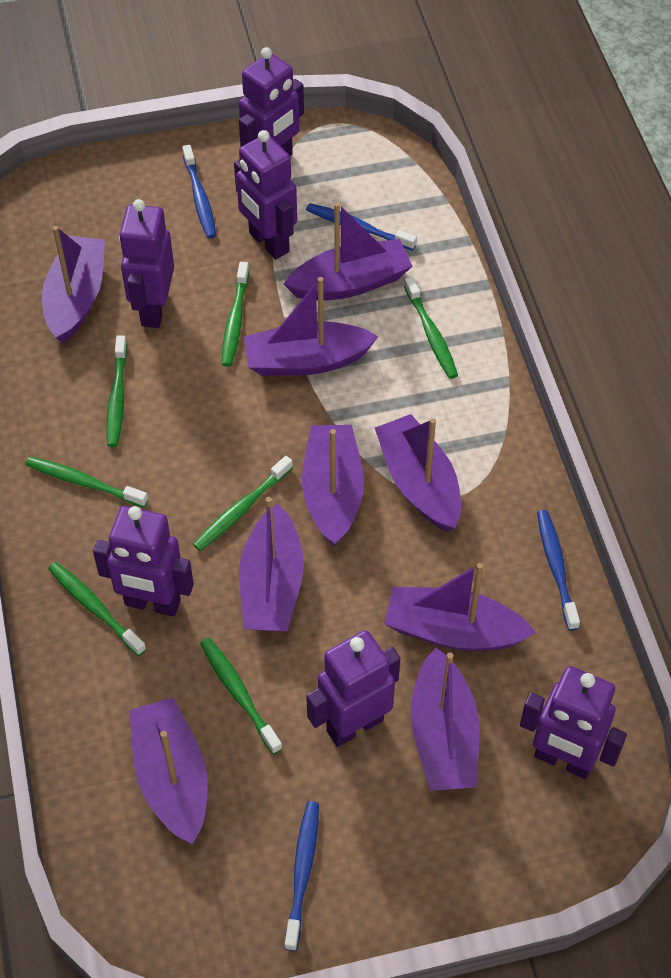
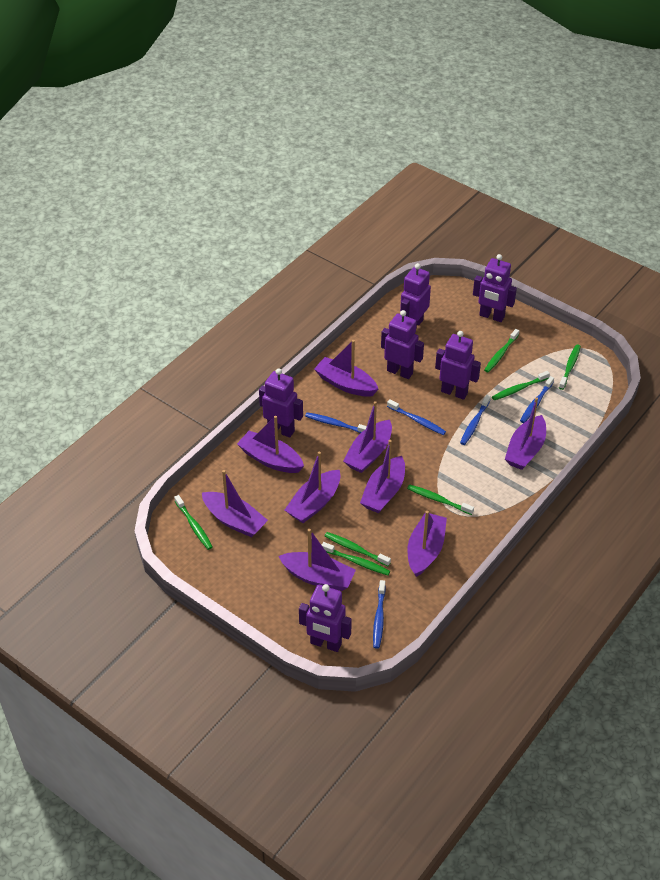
blue toothbrush: 4 -> 5

